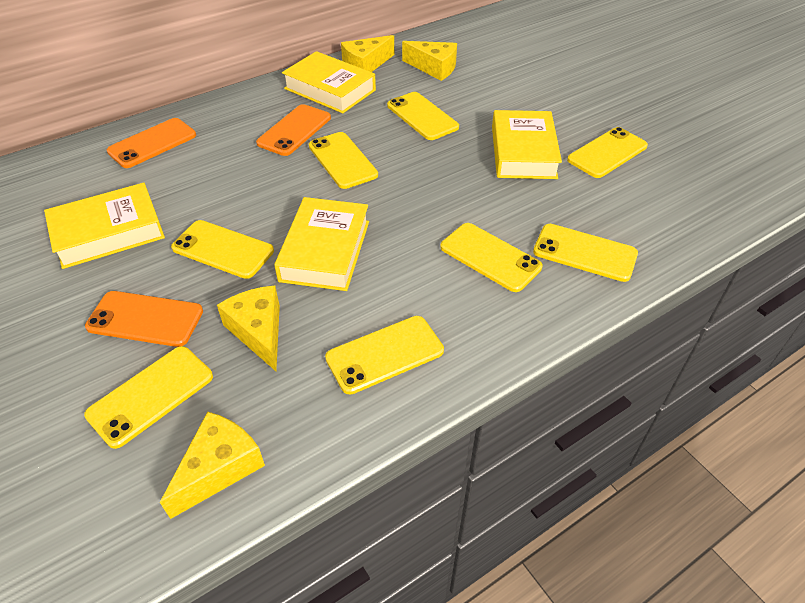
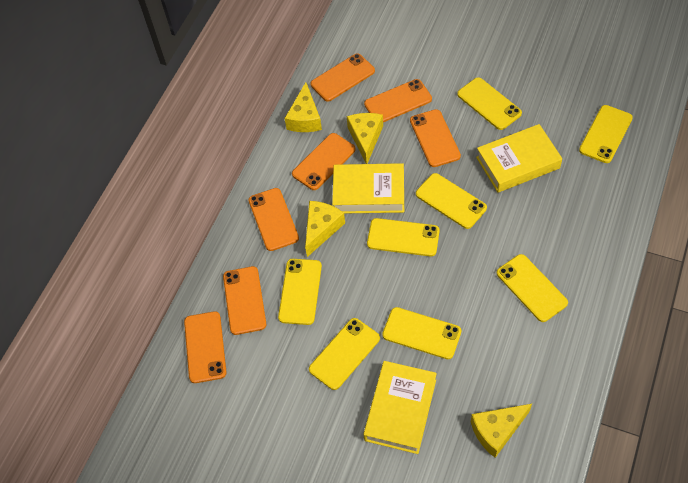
orange phone: 3 -> 7
yellow book: 4 -> 3

